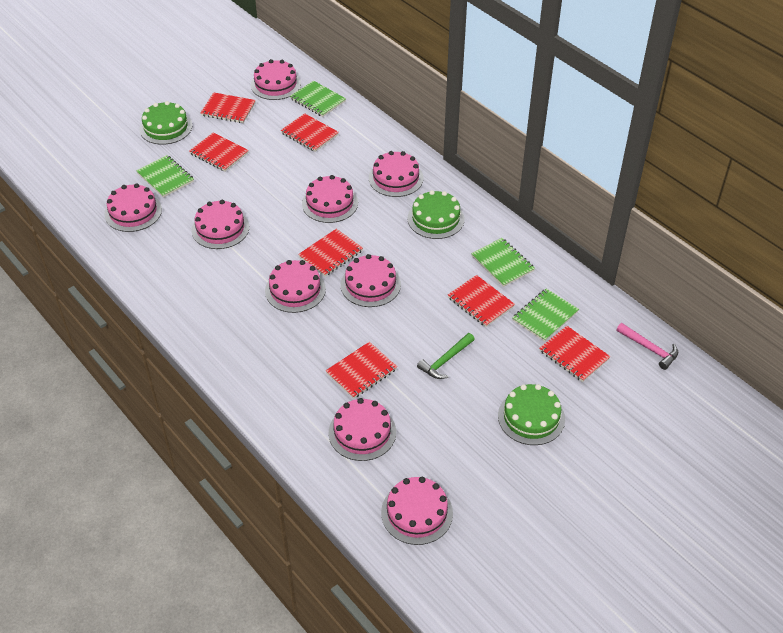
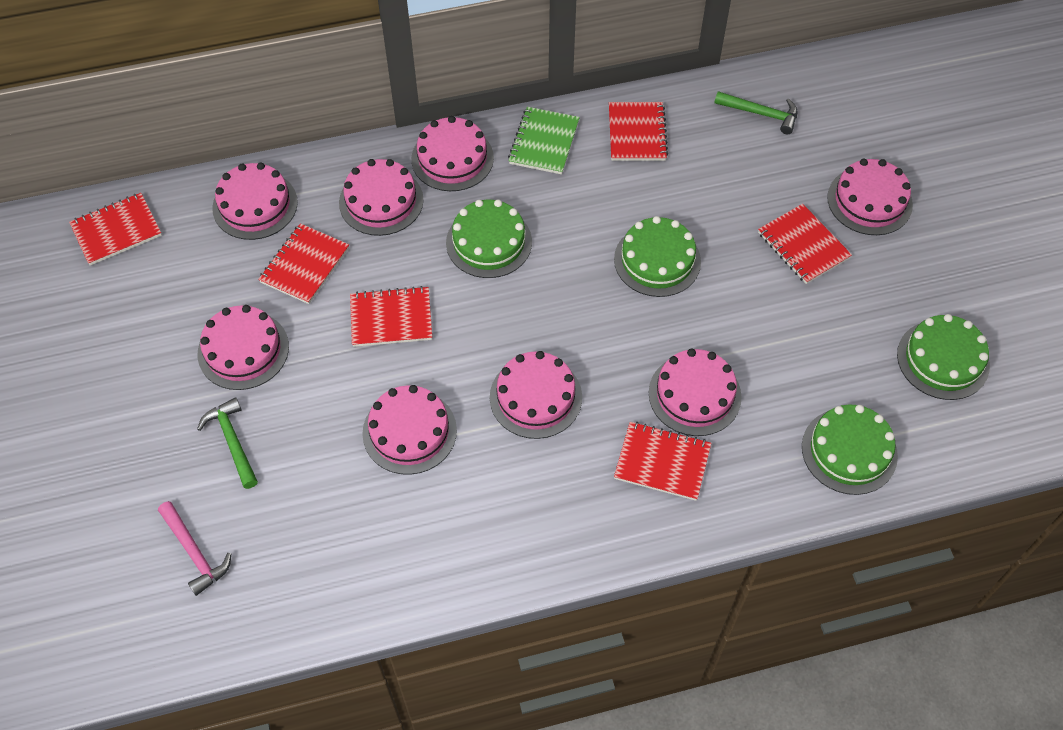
green cake: 3 -> 4
green hammer: 1 -> 2
green notebook: 4 -> 1
pink cake: 9 -> 8
red notebook: 7 -> 6

